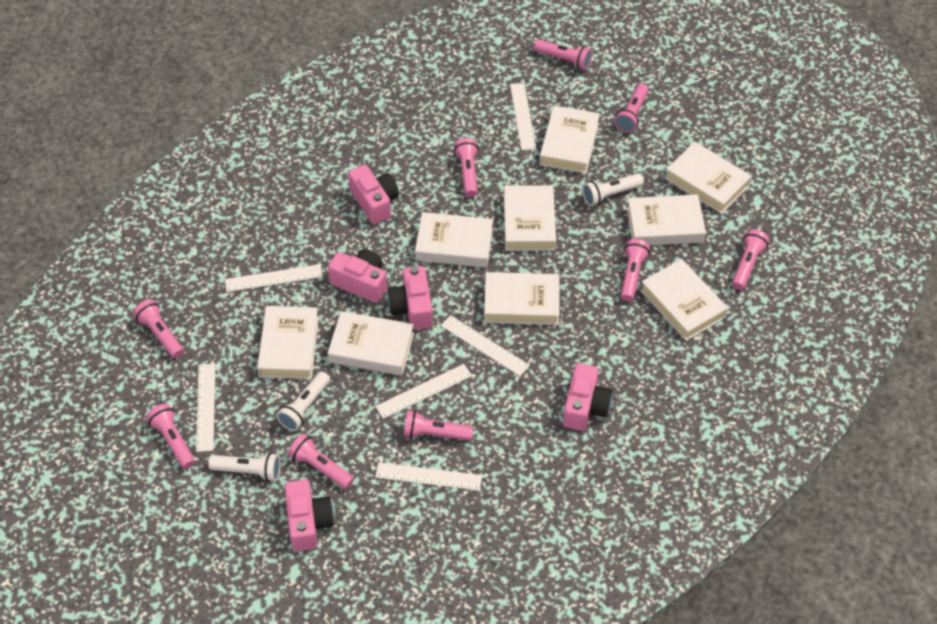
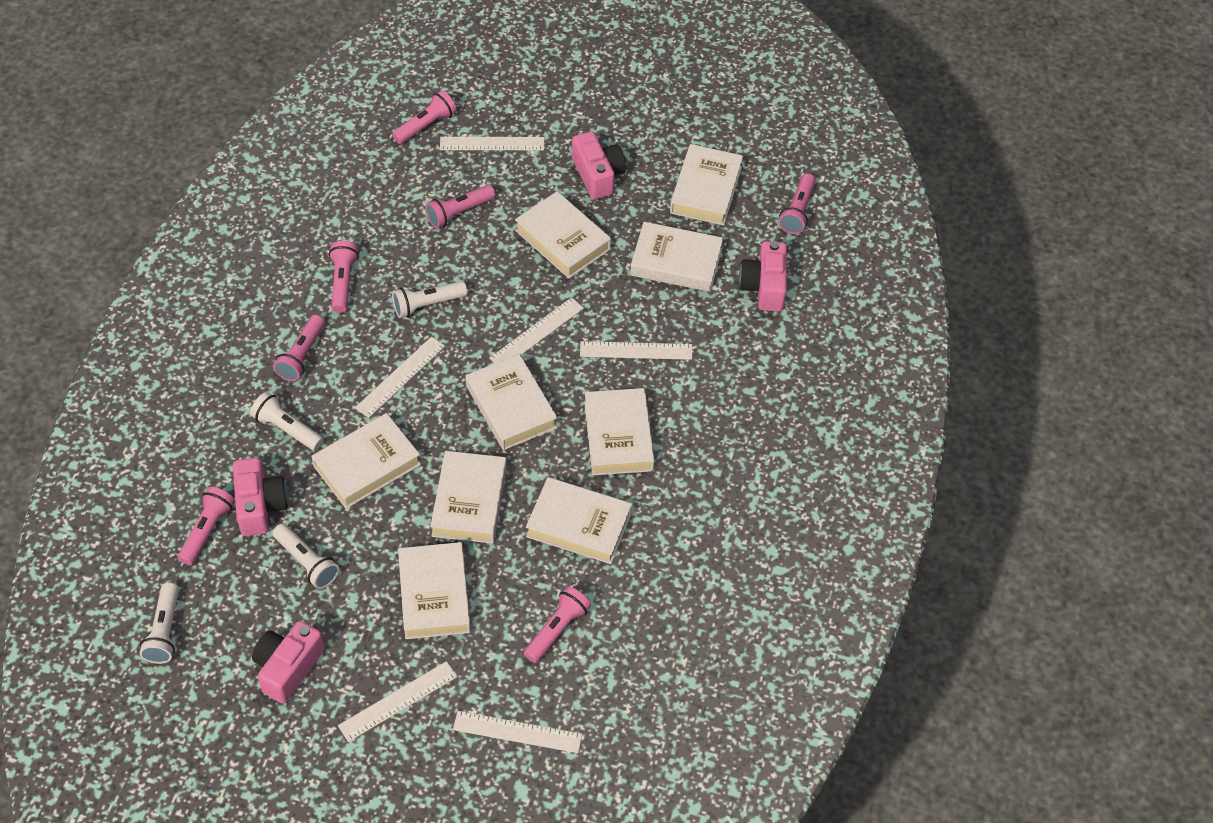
pink camera: 5 -> 4
pink flashlight: 9 -> 7
white flashlight: 3 -> 4

